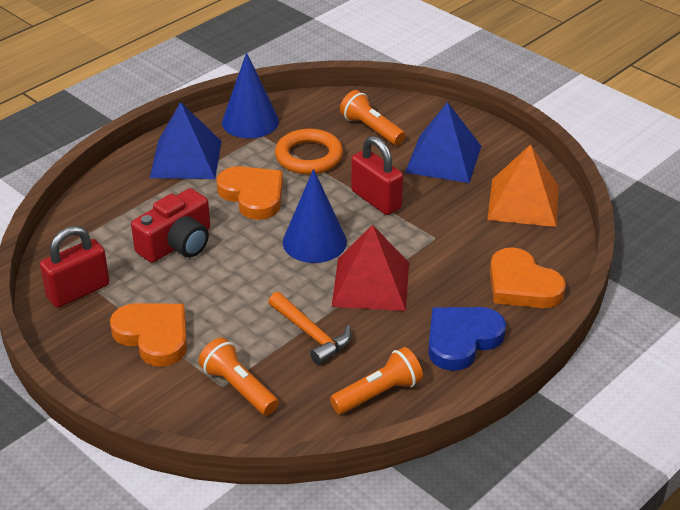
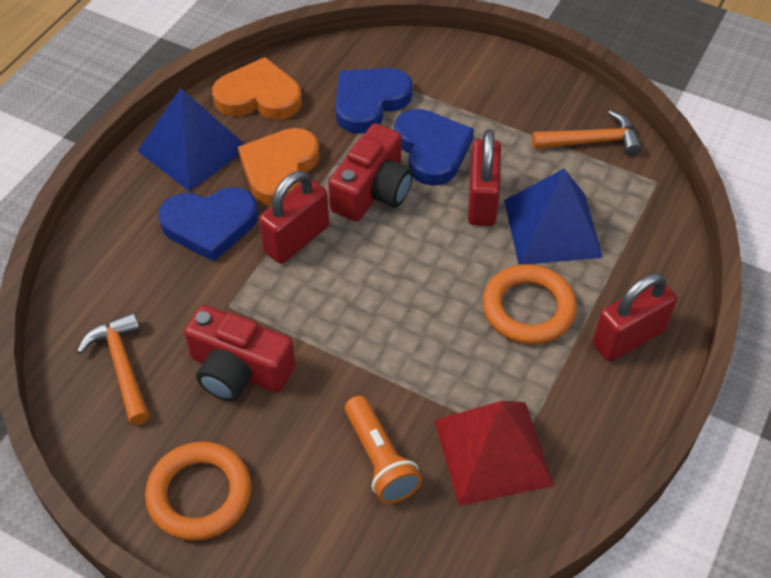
blue cone: 2 -> 0
blue heart: 1 -> 3
orange flashlight: 3 -> 1
orange hammer: 1 -> 2
orange heart: 3 -> 2
orange pyramid: 1 -> 0
orange ring: 1 -> 2
red camera: 1 -> 2
red padlock: 2 -> 3

